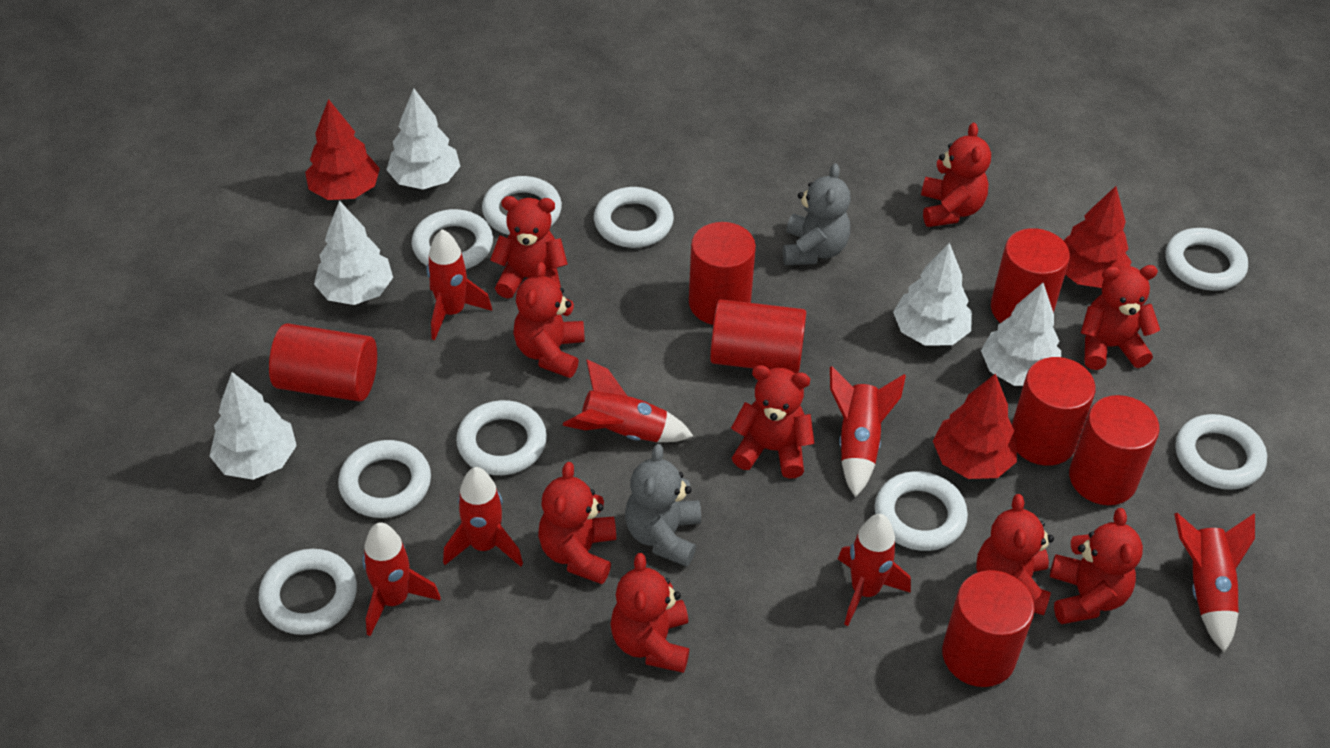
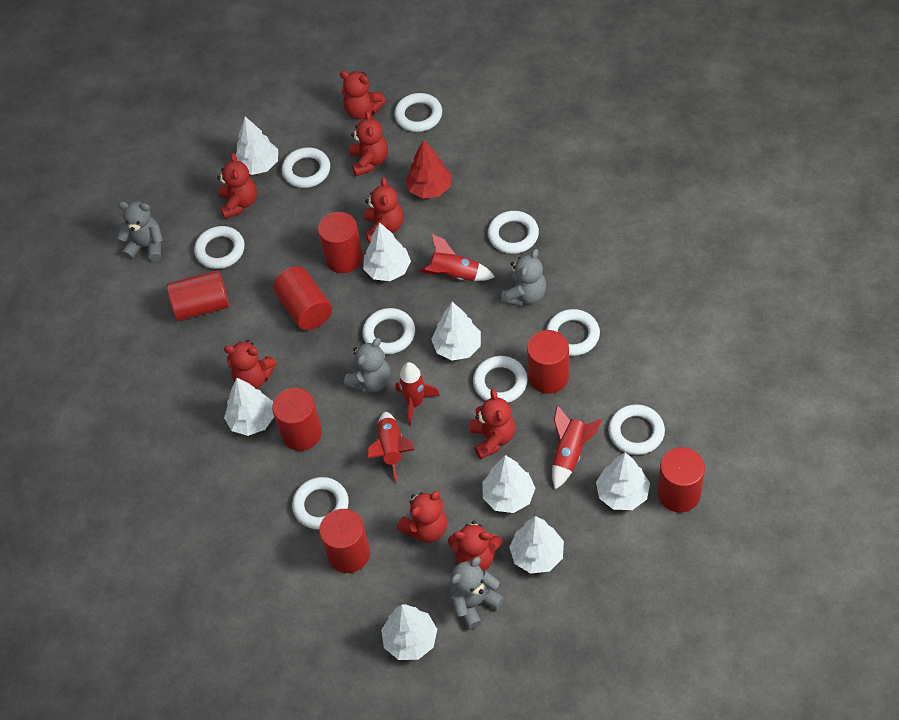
grey teddy bear: 2 -> 4
red rocket: 7 -> 4
red teddy bear: 9 -> 8
red tree: 3 -> 1
white tree: 5 -> 8

